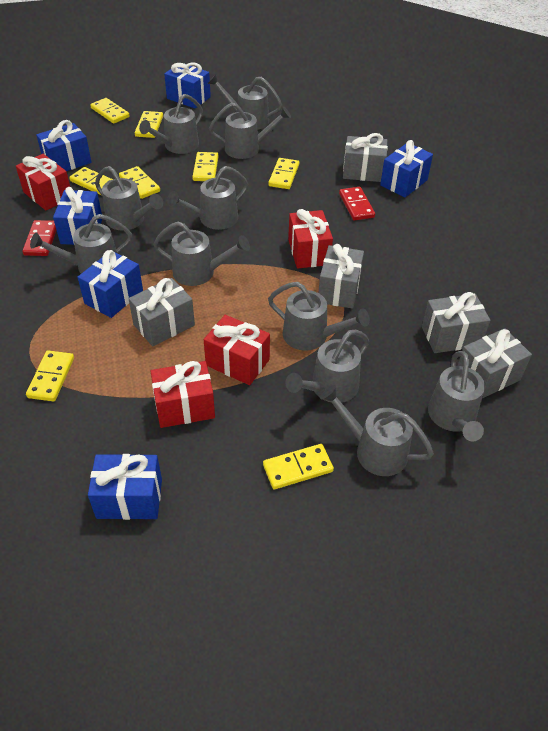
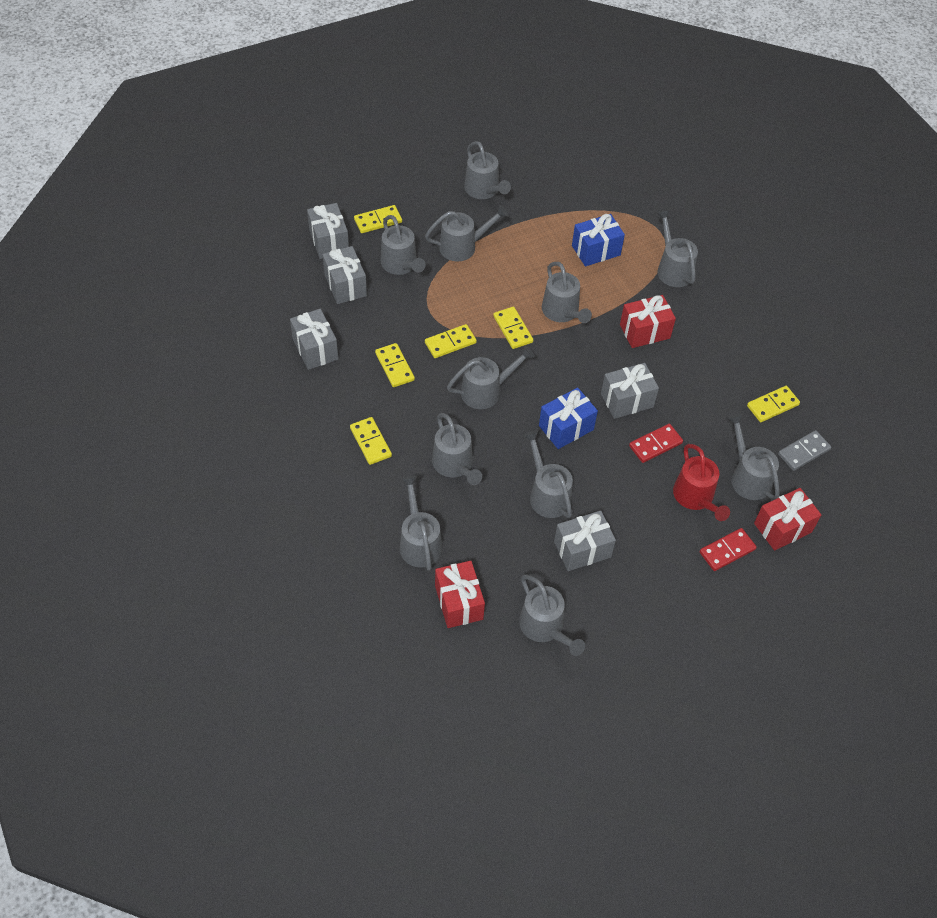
blue gift: 6 -> 2
grey domino: 0 -> 1
red gift: 4 -> 3
red watering can: 0 -> 1
yellow domino: 8 -> 6

